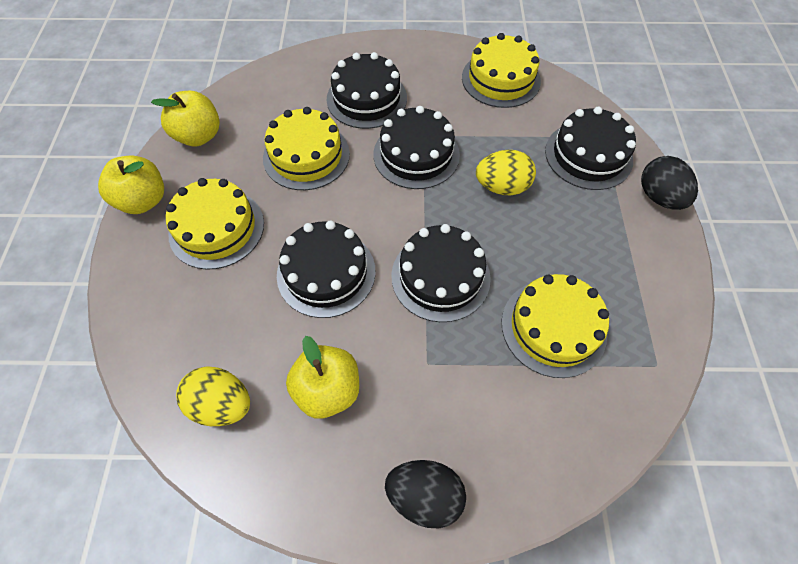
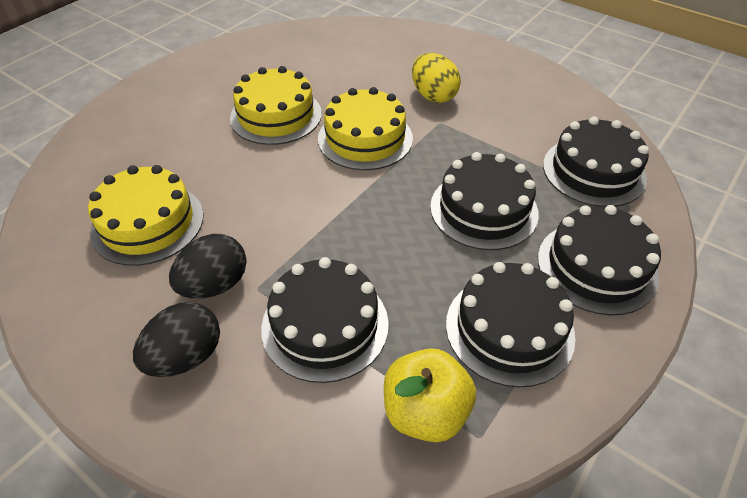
yellow apple: 3 -> 1
yellow cake: 4 -> 3
yellow egg: 2 -> 1

